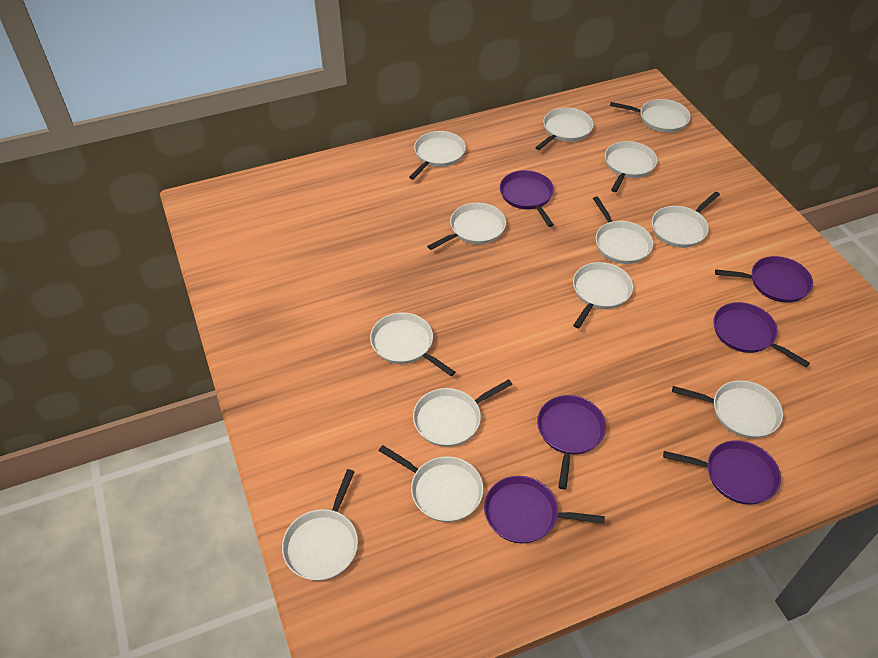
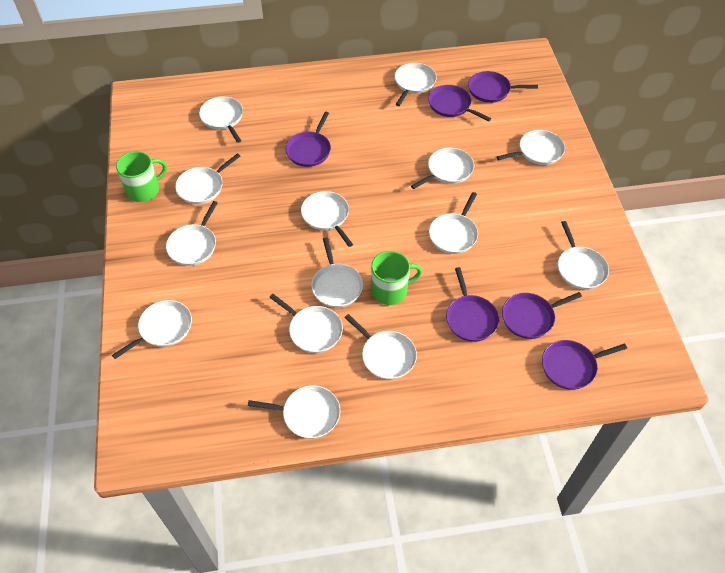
green mug: 0 -> 2
white pan: 13 -> 14

